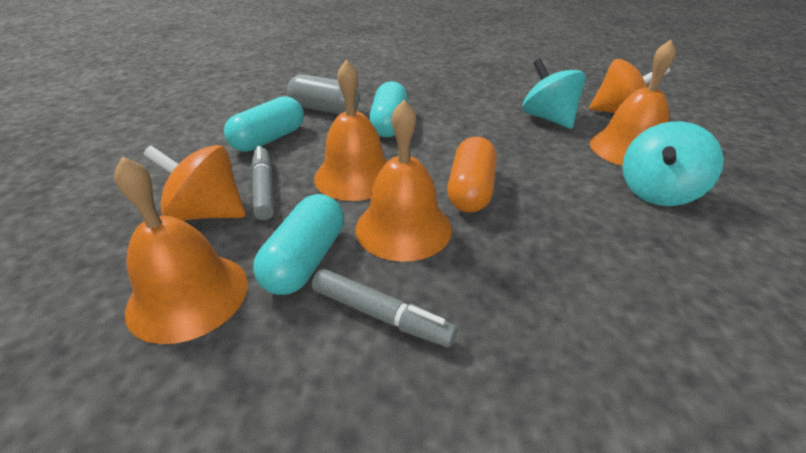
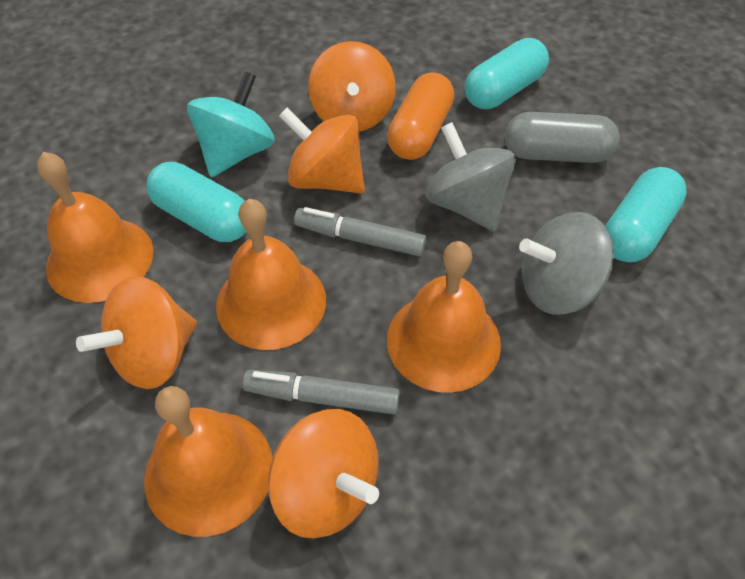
grey spinning top: 0 -> 2
orange spinning top: 2 -> 4
turquoise spinning top: 2 -> 1

